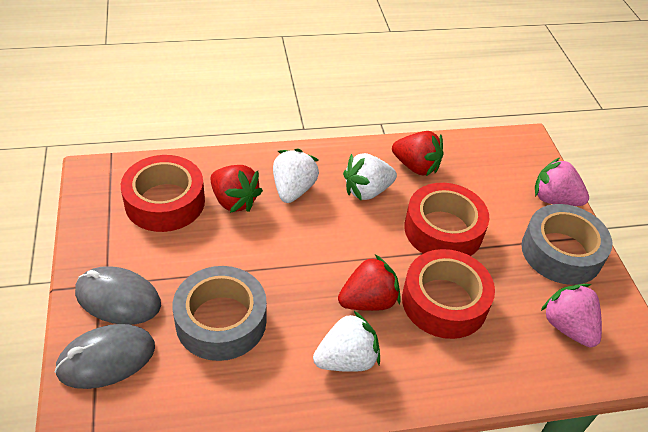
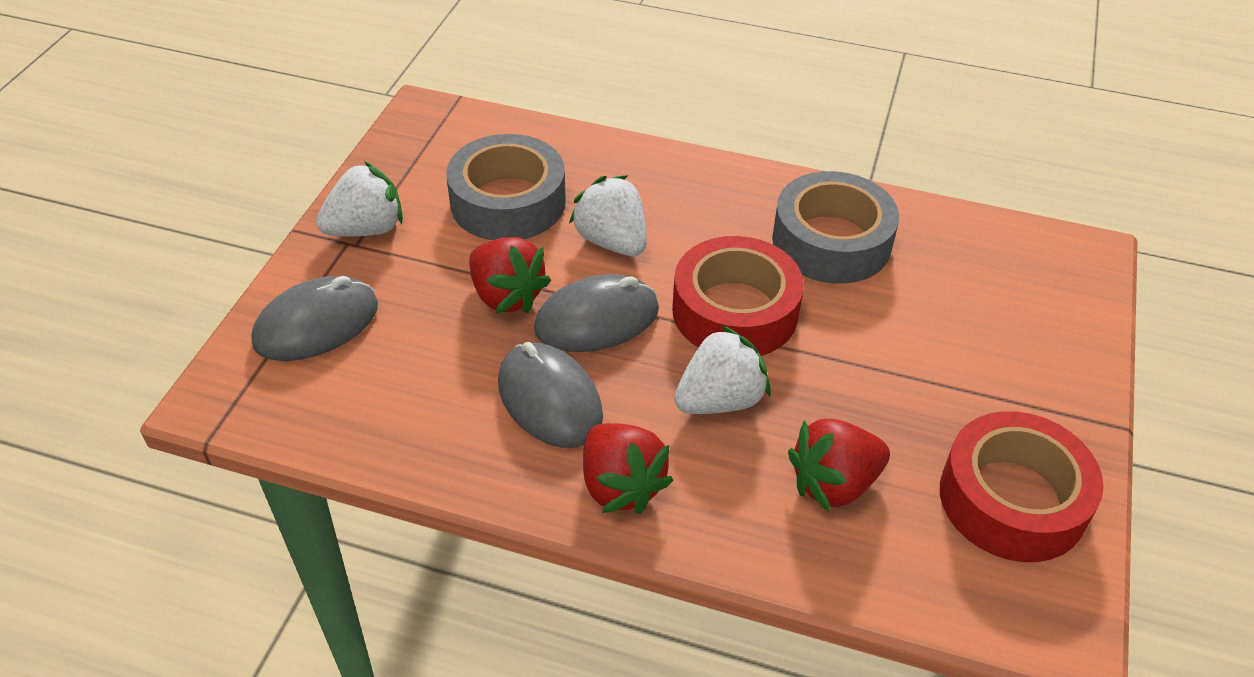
grey mouse: 2 -> 3
pink strawberry: 2 -> 0
red tape: 3 -> 2

